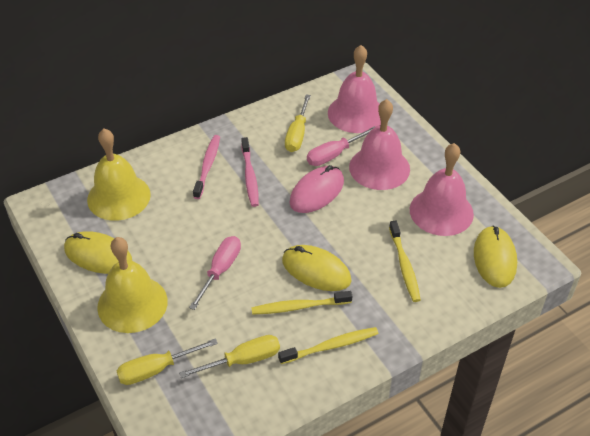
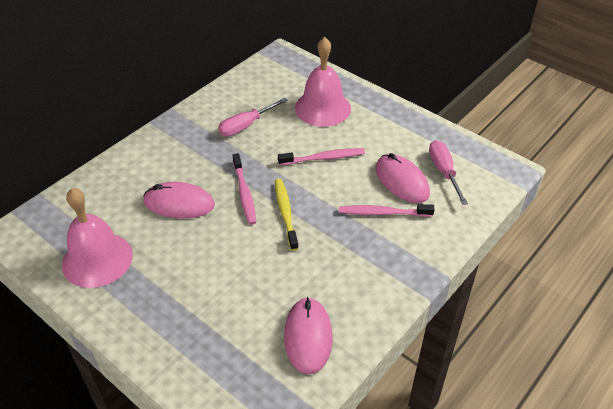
pink bell: 3 -> 2
pink mouse: 1 -> 3
pink toothbrush: 2 -> 3
yellow bell: 2 -> 0
yellow mouse: 3 -> 0
yellow screwdriver: 3 -> 0
yellow toothbrush: 3 -> 1

